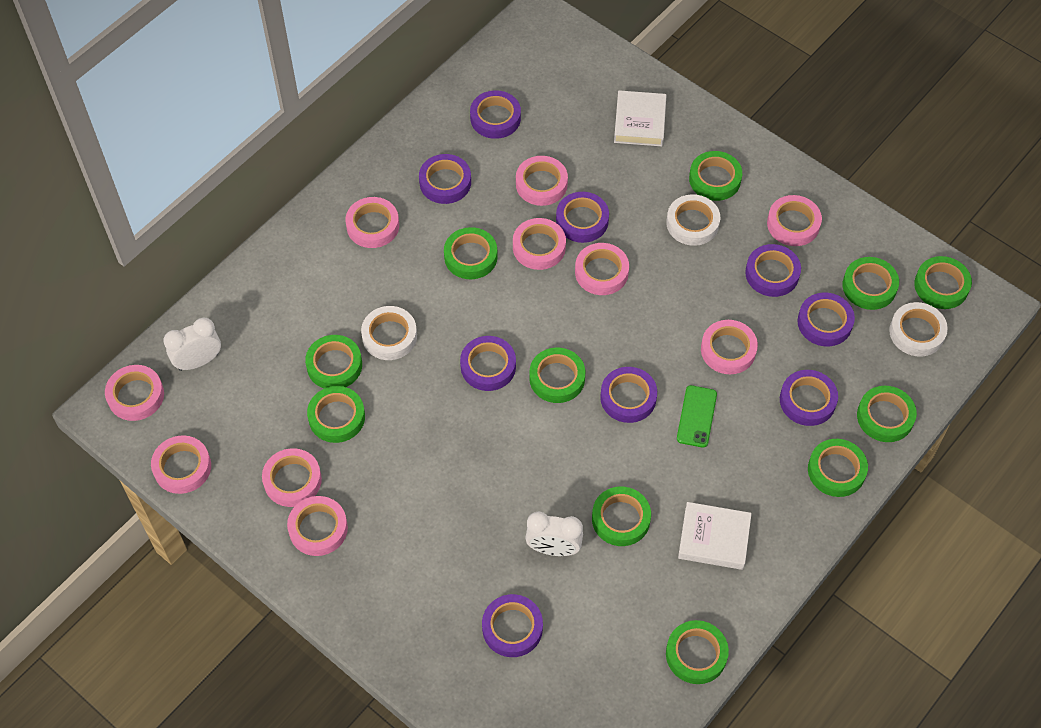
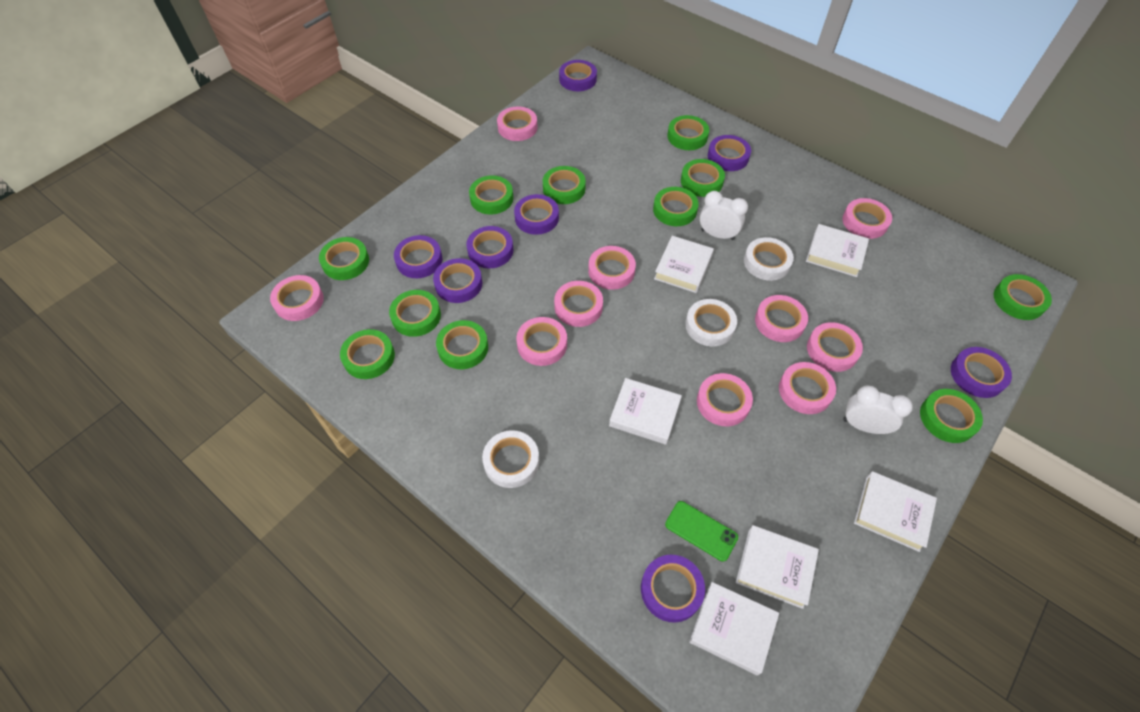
purple tape: 9 -> 8
white book: 2 -> 6

